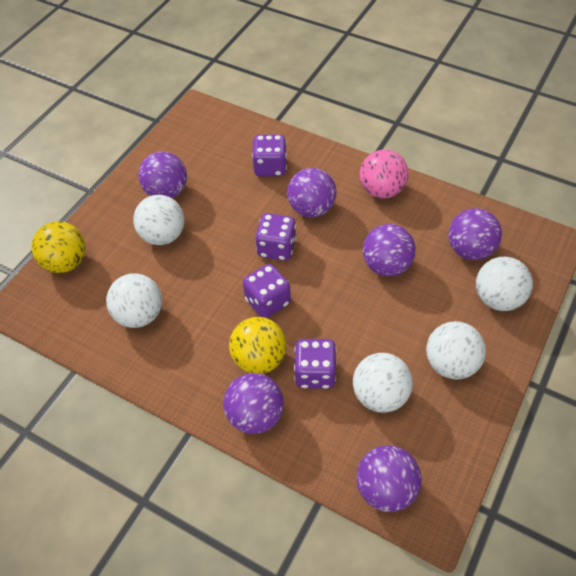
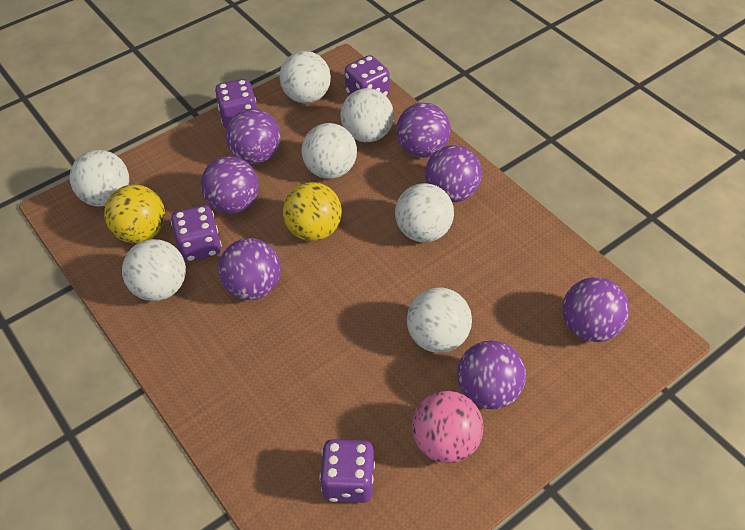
purple ball: 6 -> 7
white ball: 5 -> 7

